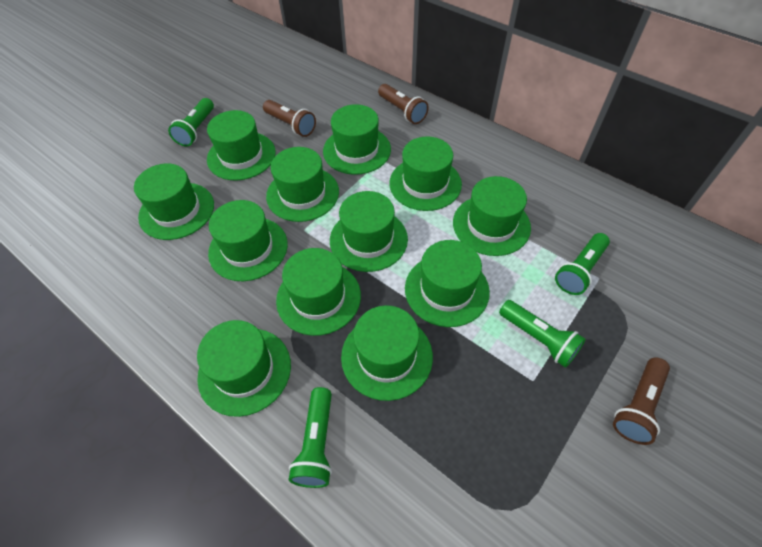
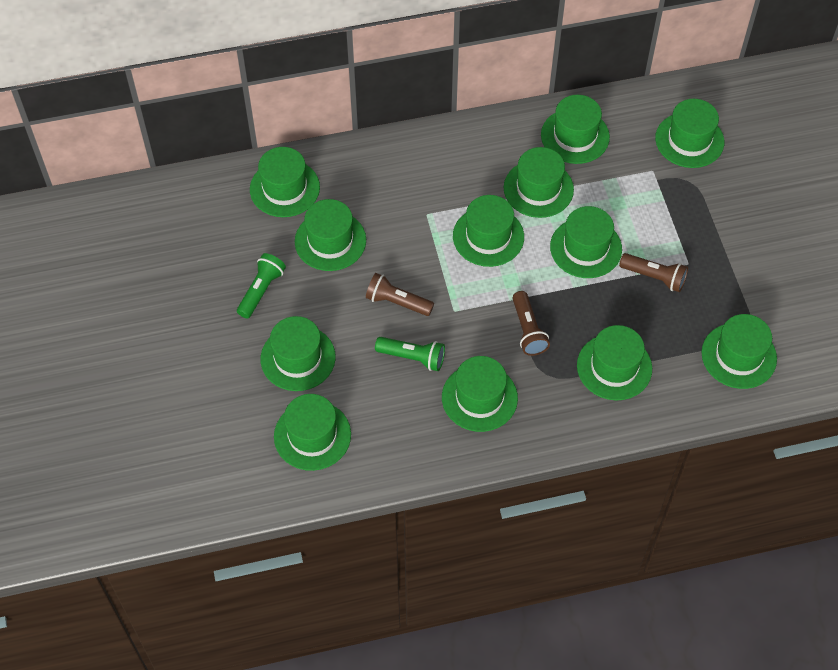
green flashlight: 4 -> 2

